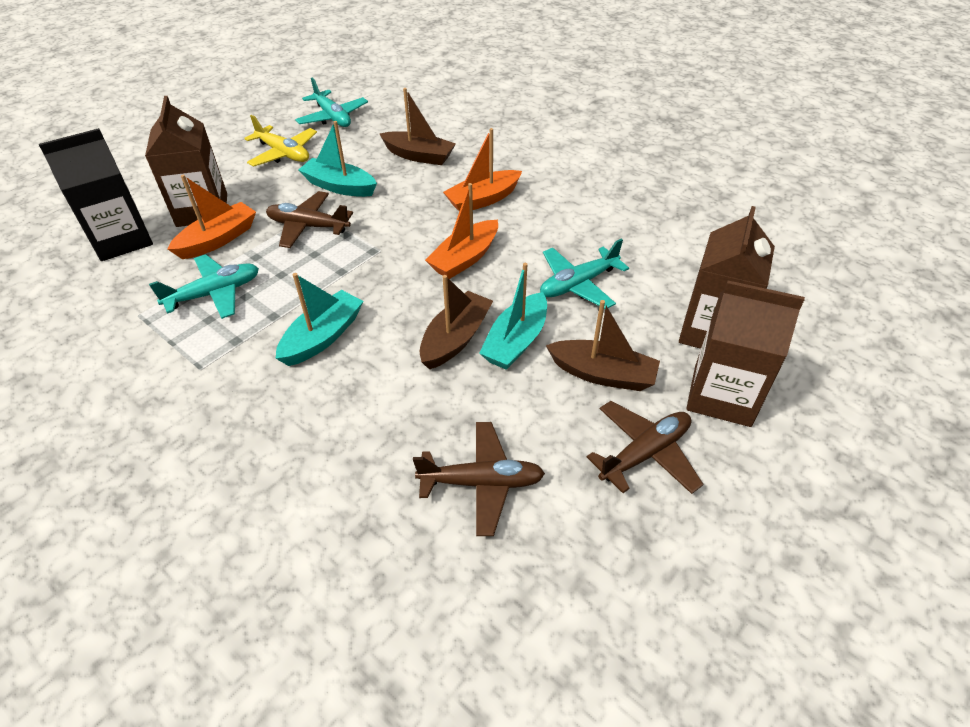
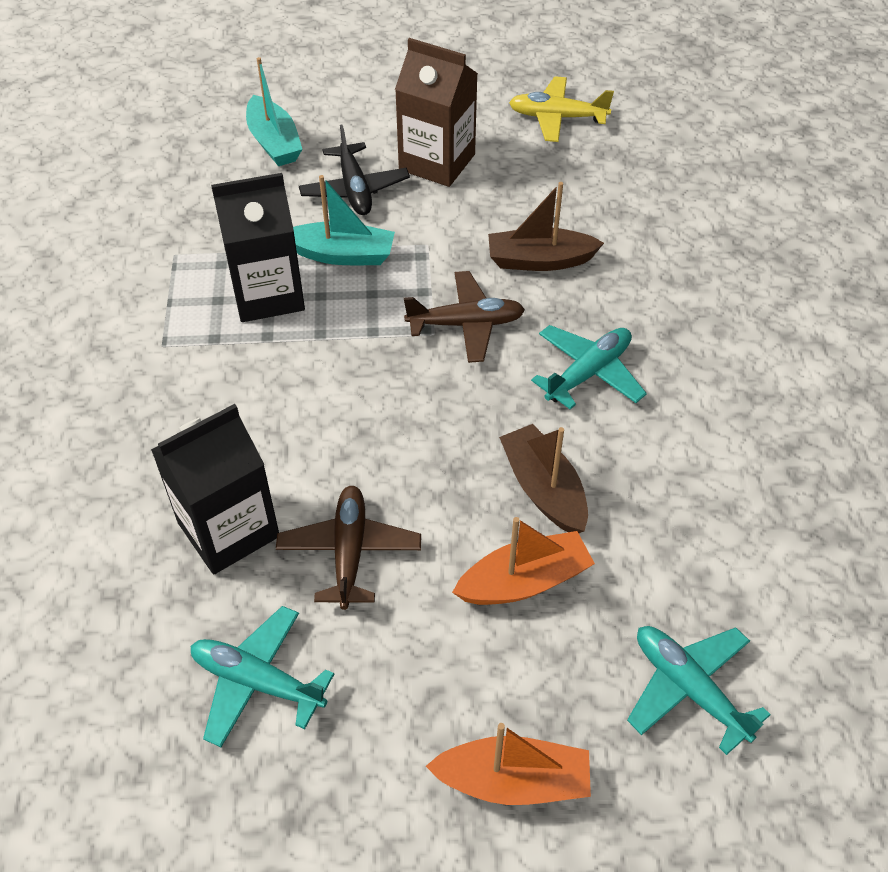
black carton: 1 -> 2
black plane: 0 -> 1
brown boat: 3 -> 2
brown carton: 3 -> 1
brown plane: 3 -> 2
orange boat: 3 -> 2
turquoise boat: 3 -> 2

